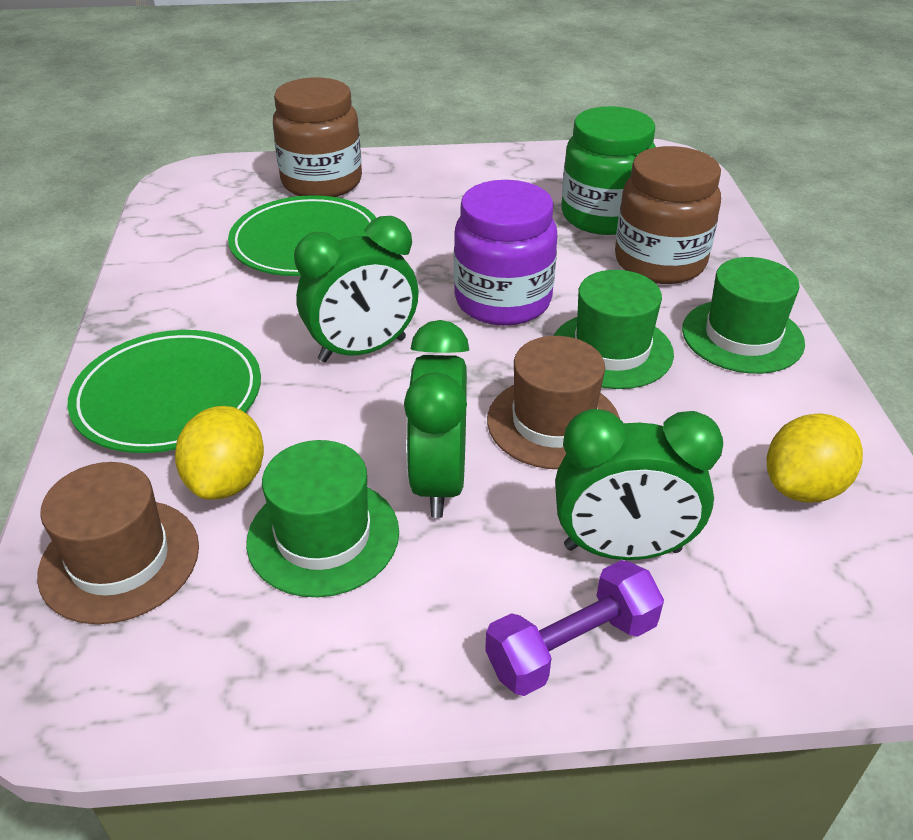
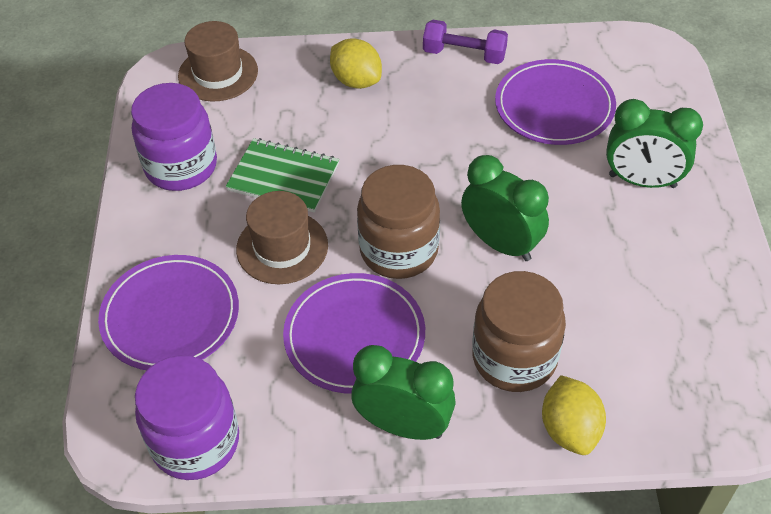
green hat: 3 -> 0
green jar: 1 -> 0
green notebook: 0 -> 1
green plate: 2 -> 0
purple jar: 1 -> 2
purple plate: 0 -> 3

